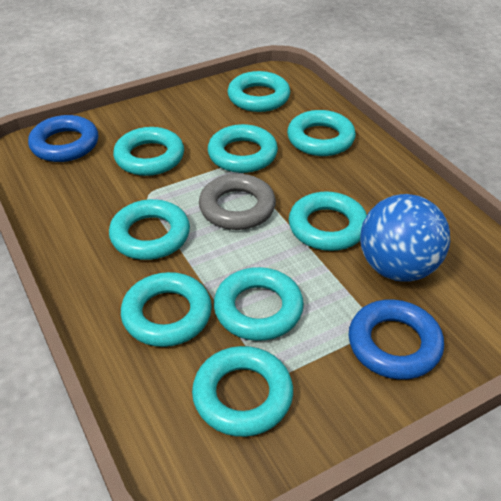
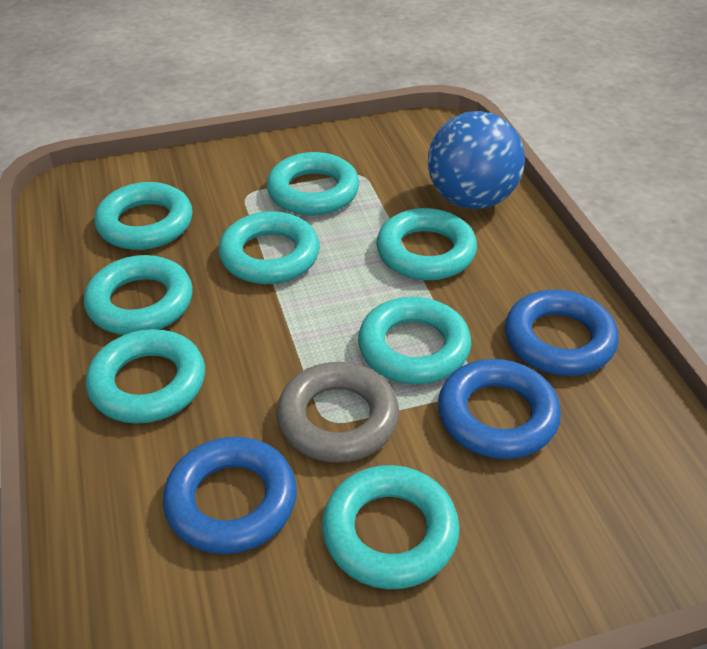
blue ring: 2 -> 3
turquoise ring: 9 -> 8

